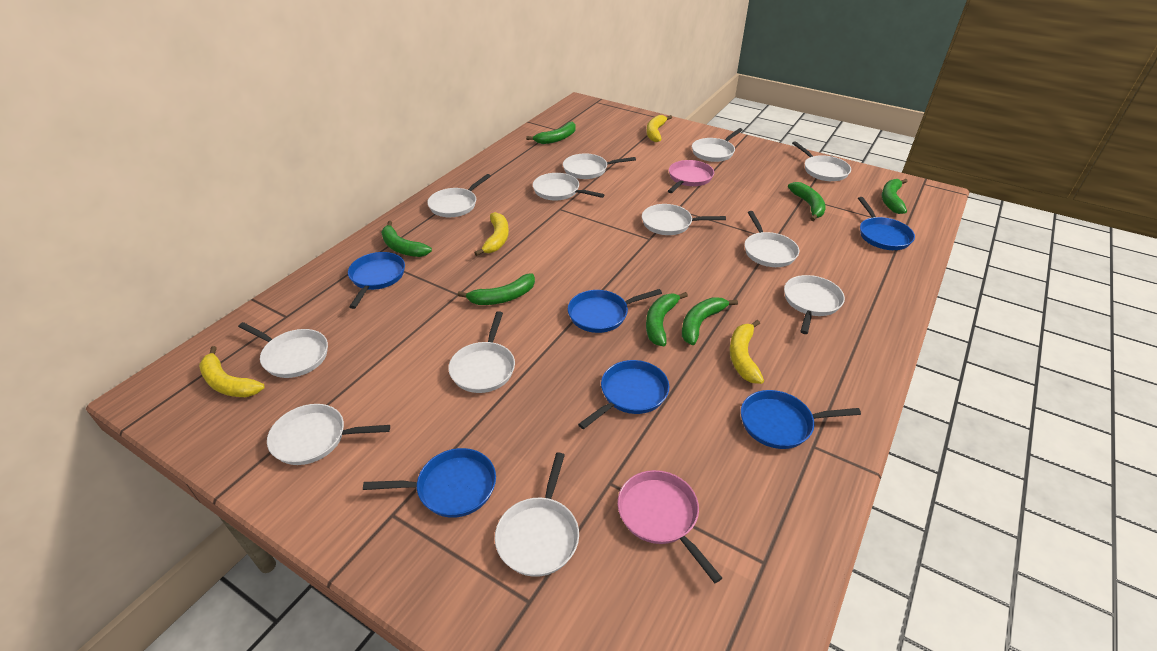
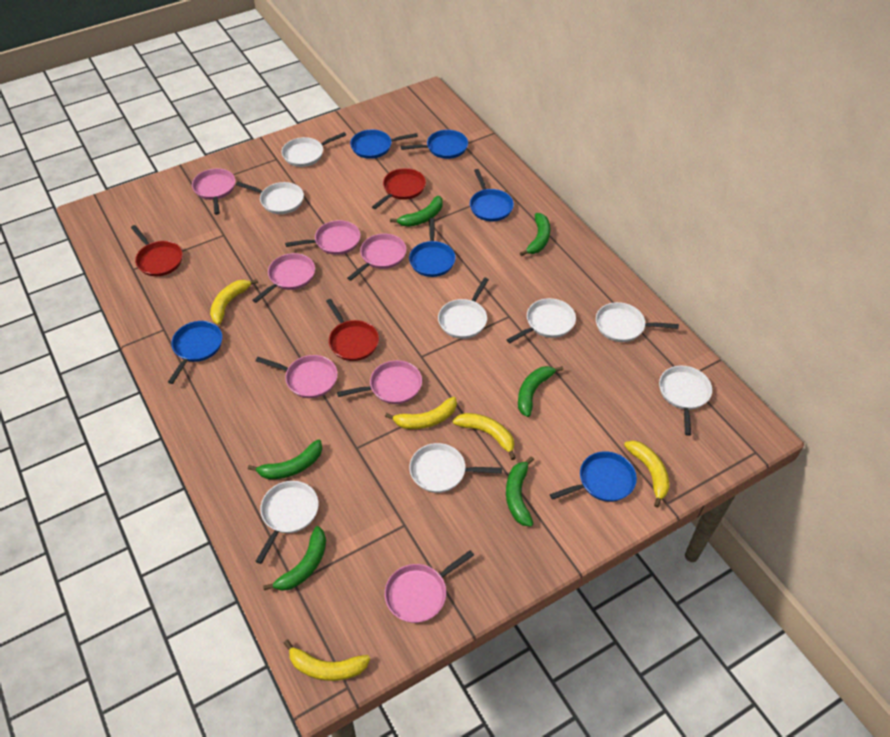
green banana: 7 -> 6
pink pan: 2 -> 7
red pan: 0 -> 3
white pan: 12 -> 8
yellow banana: 4 -> 5

